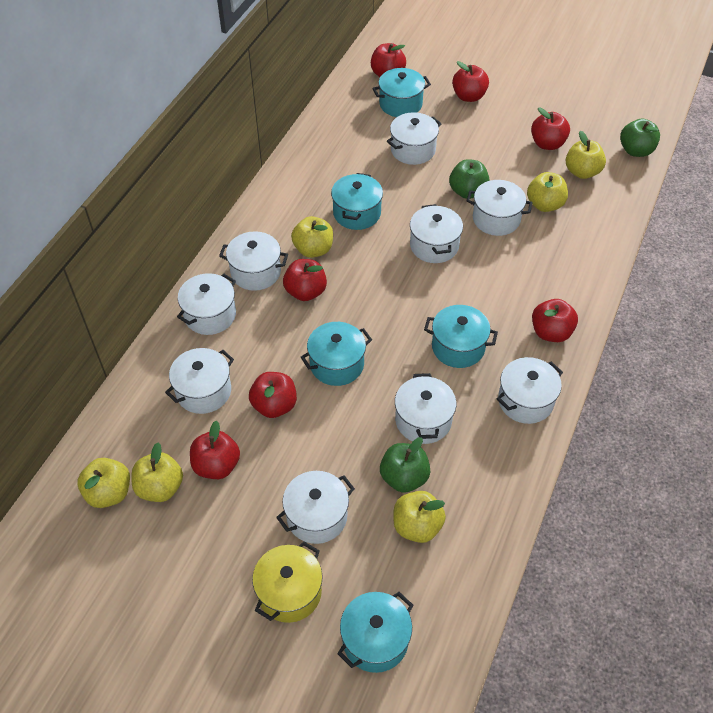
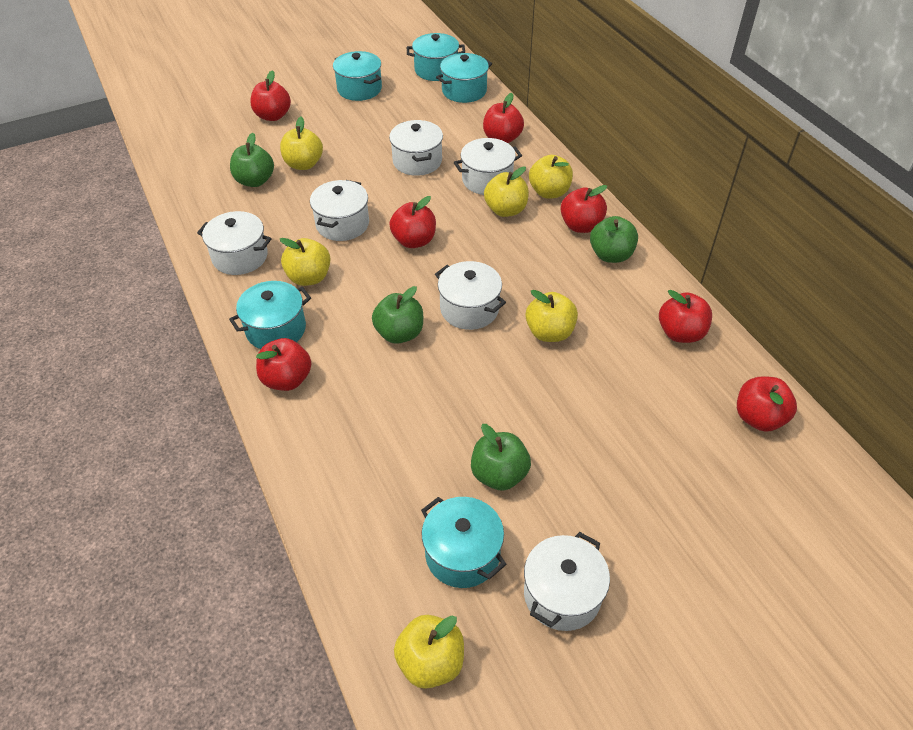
green apple: 3 -> 4
white pot: 9 -> 6
yellow pot: 1 -> 0

